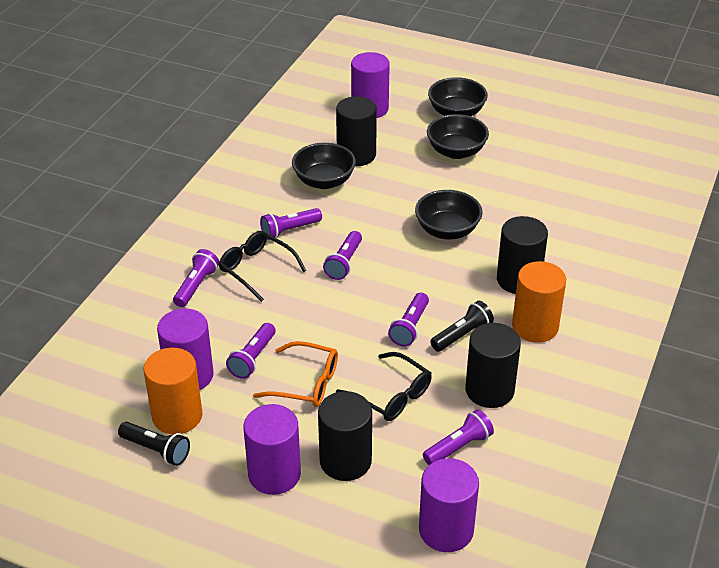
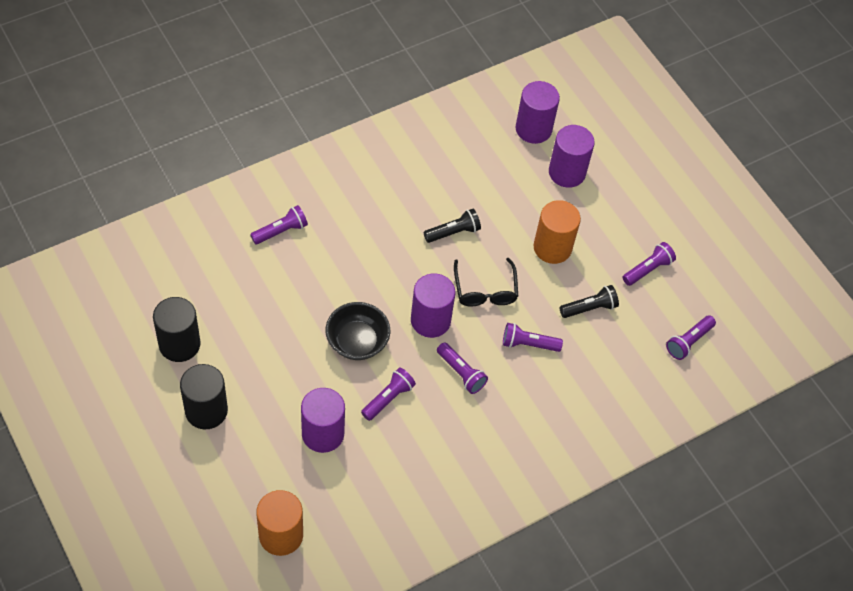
black bowl: 4 -> 1
black cylinder: 4 -> 2
black glasses: 2 -> 1
orange glasses: 1 -> 0

